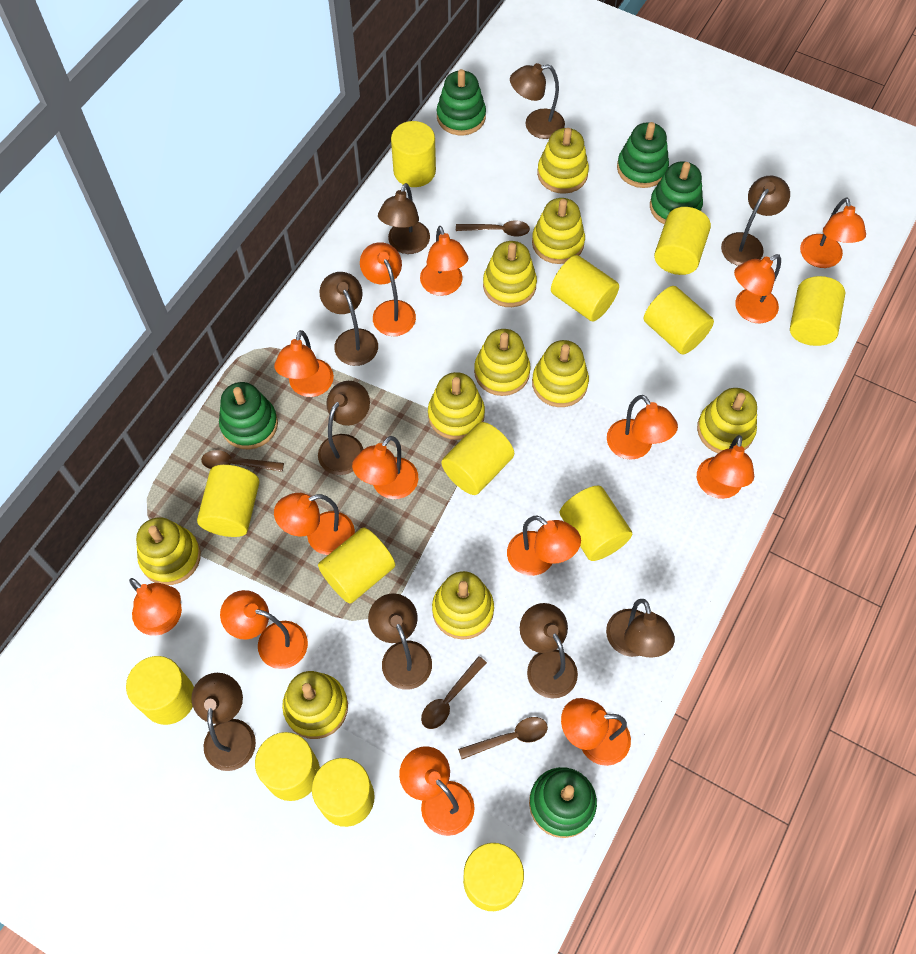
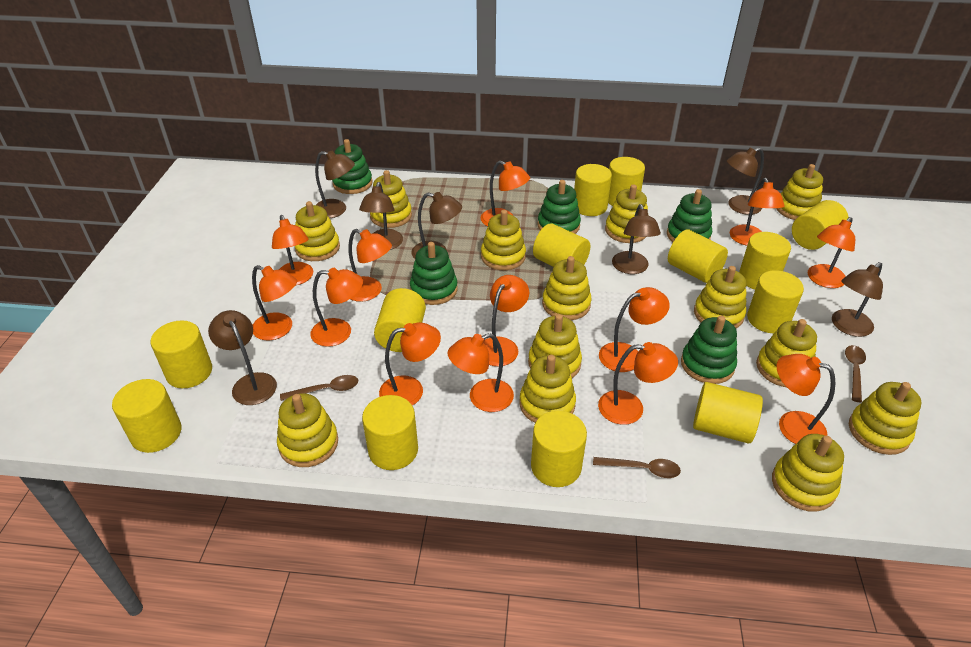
brown lamp: 9 -> 7
brown spoon: 4 -> 3
orange lamp: 14 -> 13
yellow stacking toy: 10 -> 13

